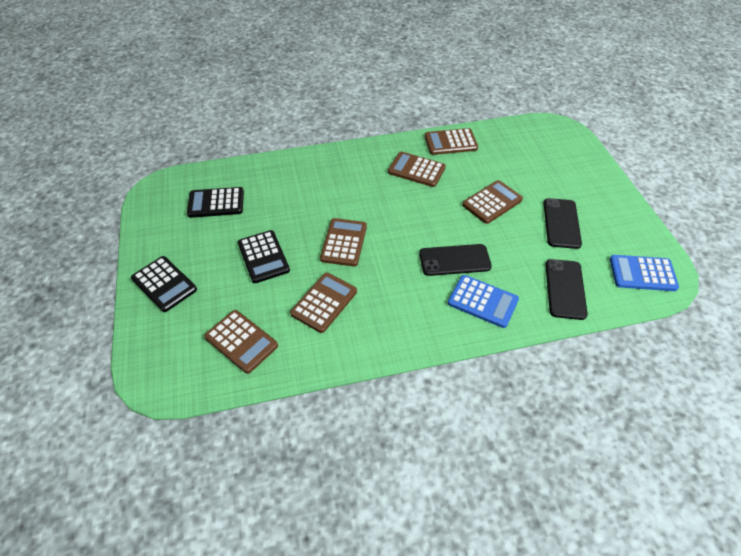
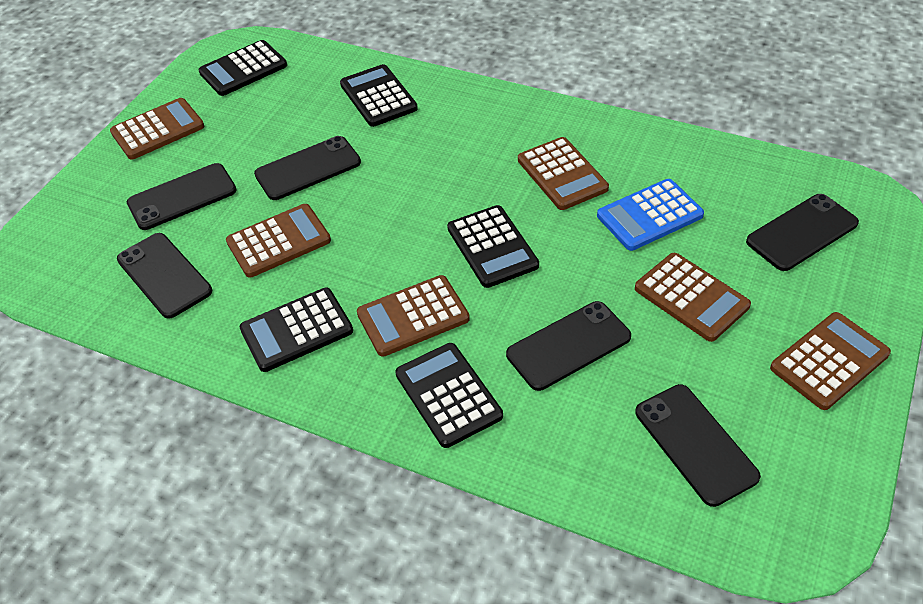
black calculator: 3 -> 5
black phone: 3 -> 6
blue calculator: 2 -> 1

